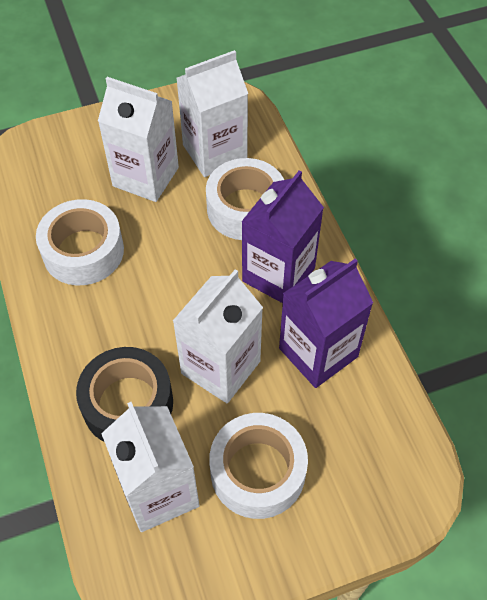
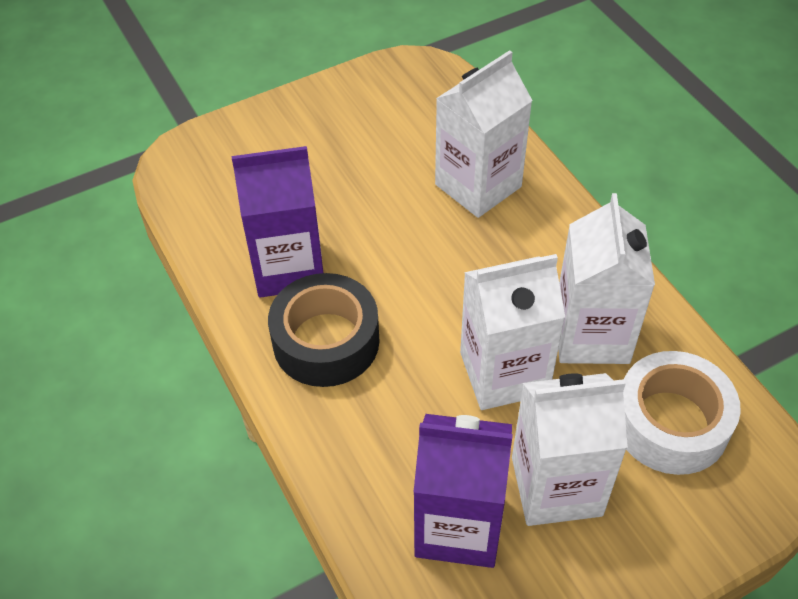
white tape: 3 -> 1

